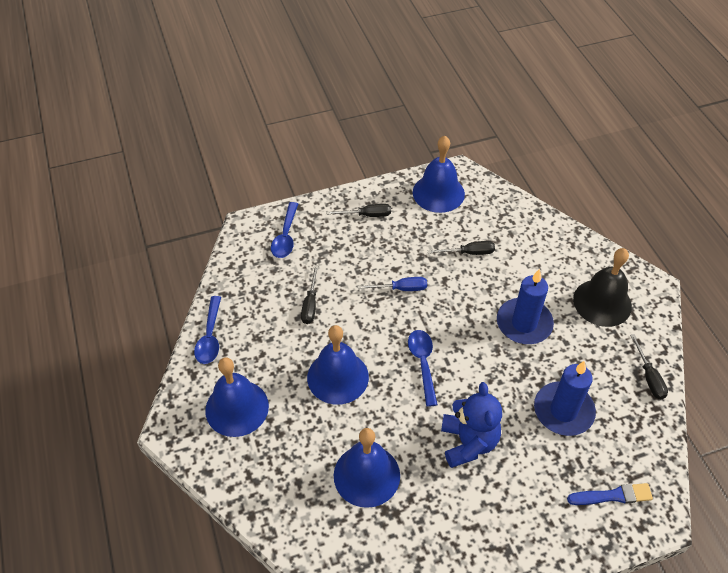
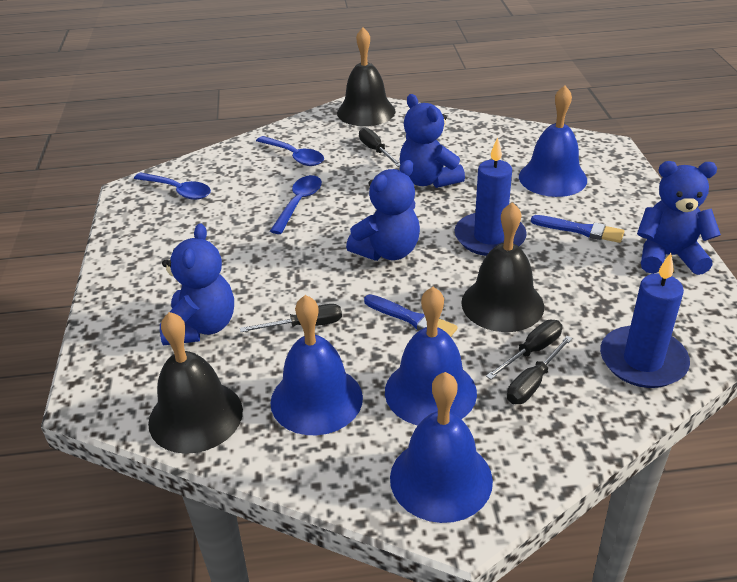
black bell: 1 -> 3
blue brush: 1 -> 2
blue screwdriver: 1 -> 0
blue teddy bear: 1 -> 4

